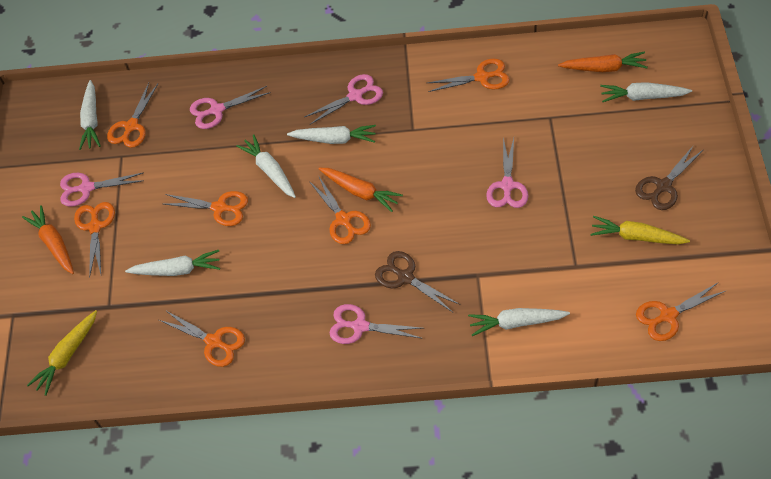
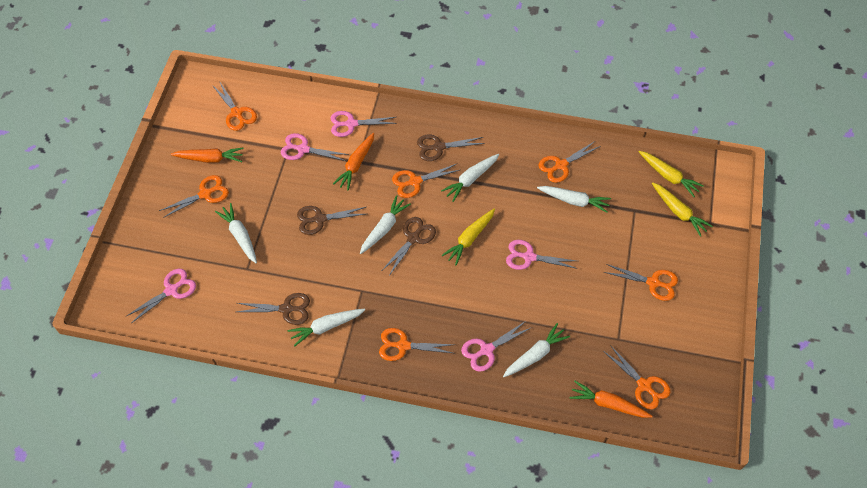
brown scissors: 2 -> 4
yellow carrot: 2 -> 3

